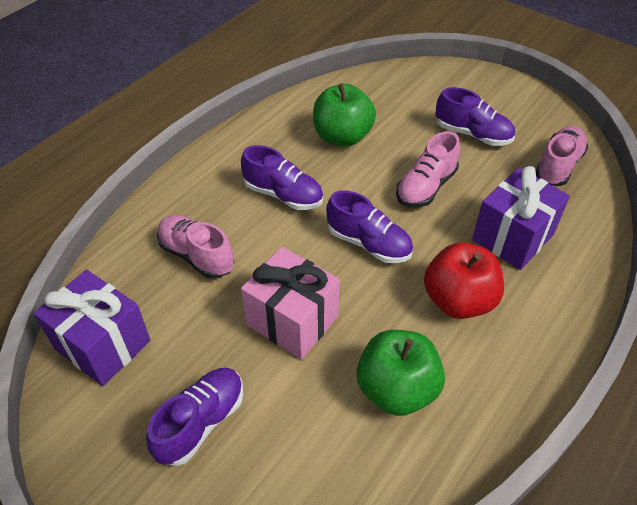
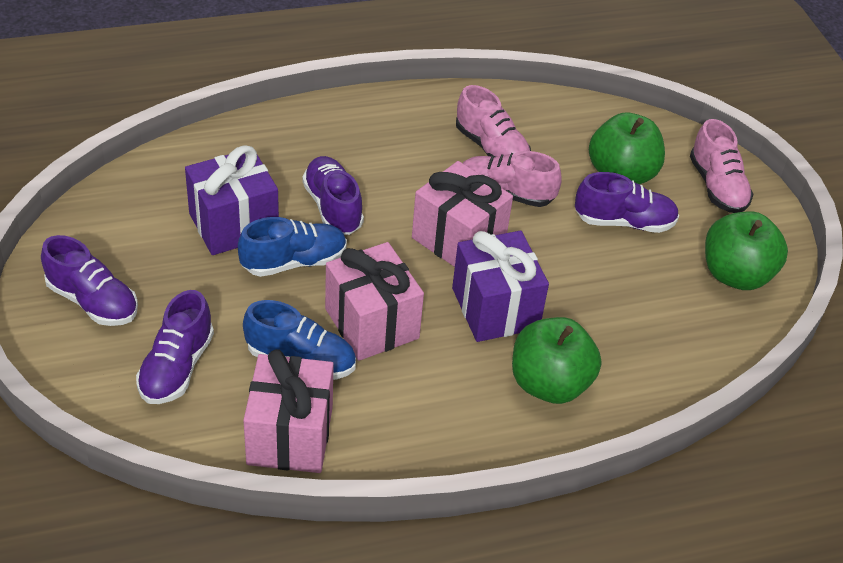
blue shoe: 0 -> 2
green apple: 2 -> 3
pink gift: 1 -> 3
red apple: 1 -> 0

